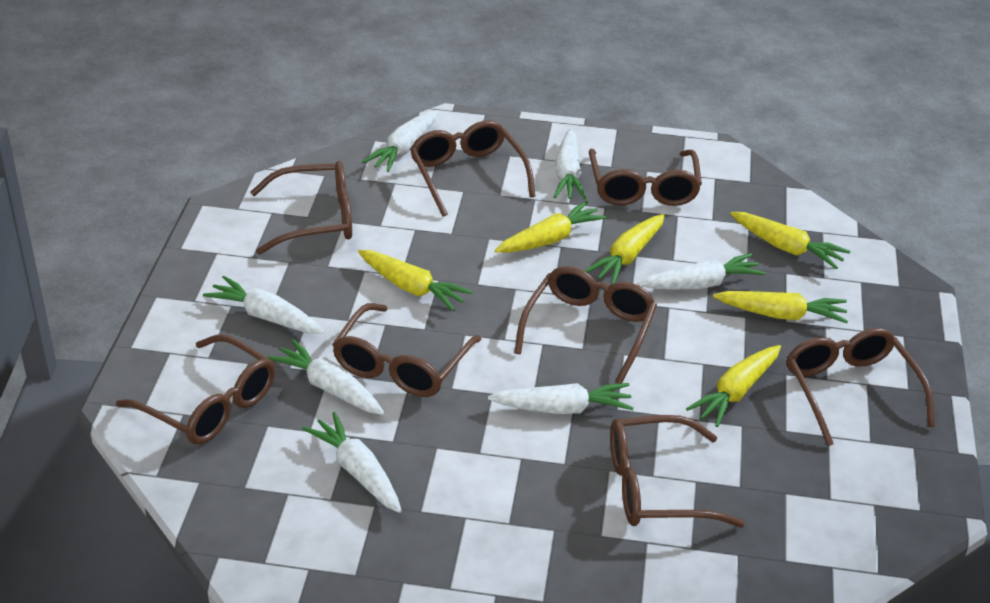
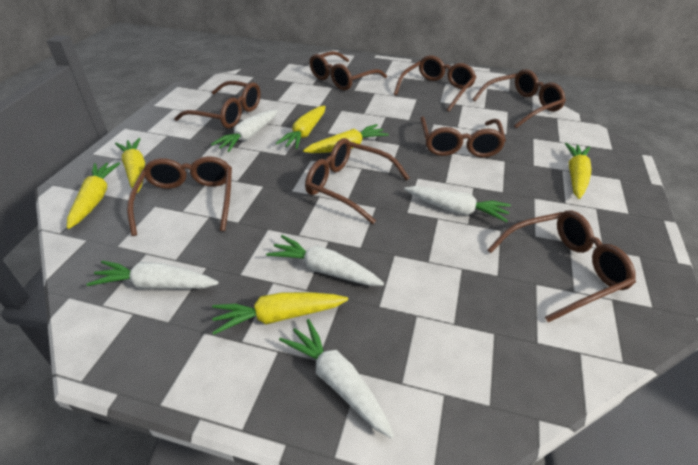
white carrot: 7 -> 5

